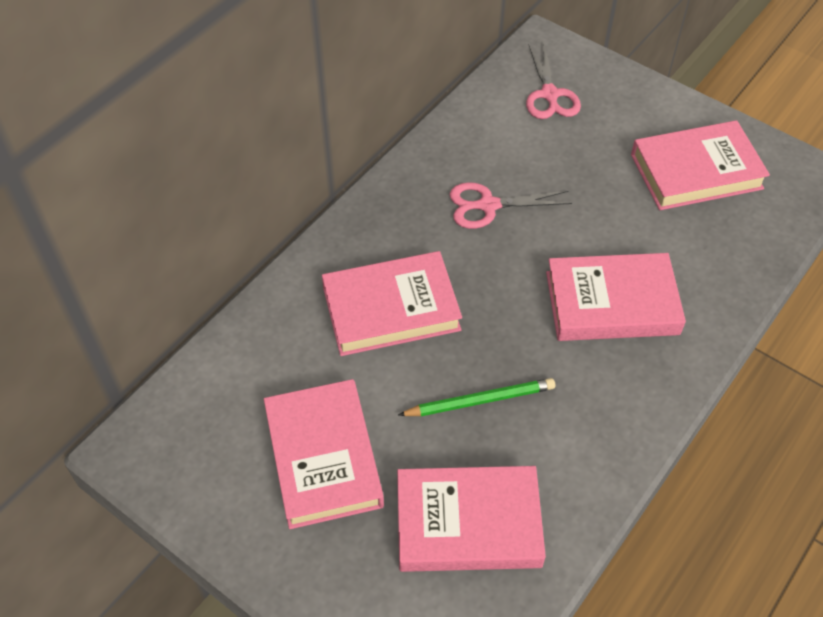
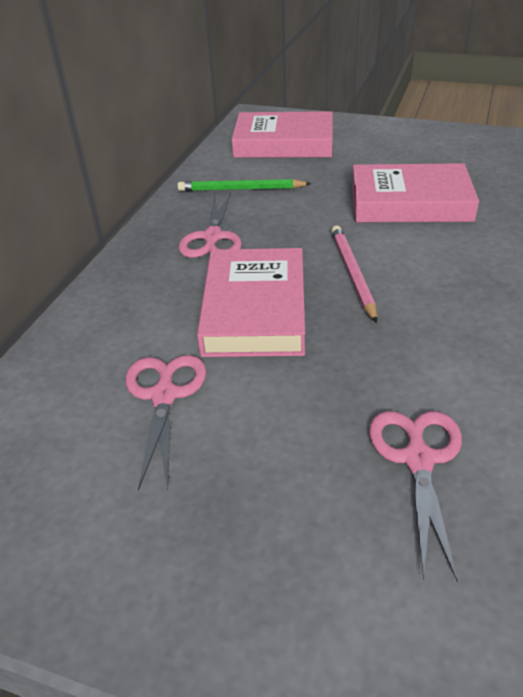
pink book: 5 -> 3
pink pencil: 0 -> 1
pink scissors: 2 -> 3

